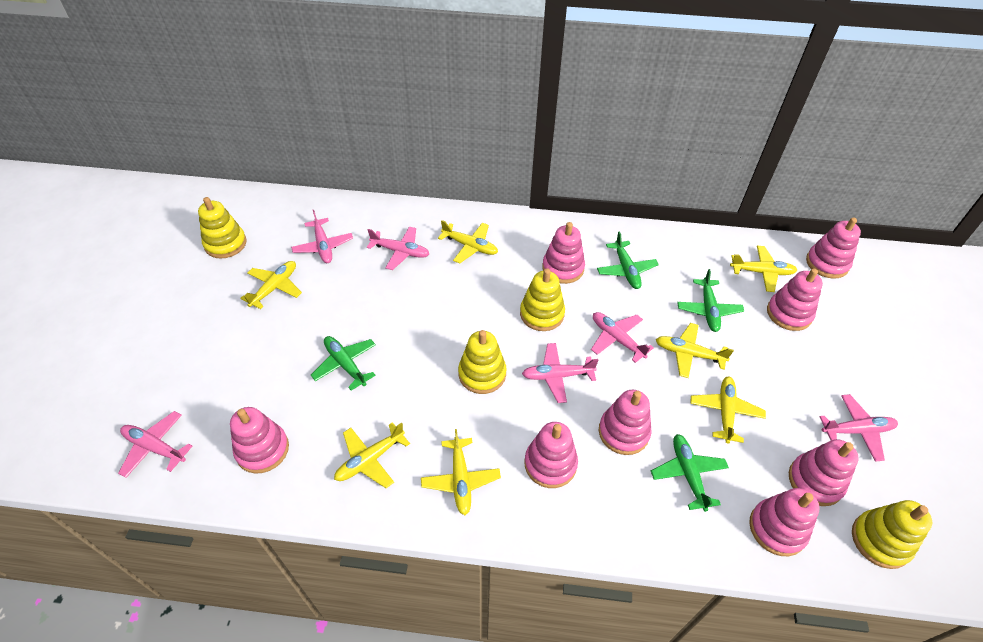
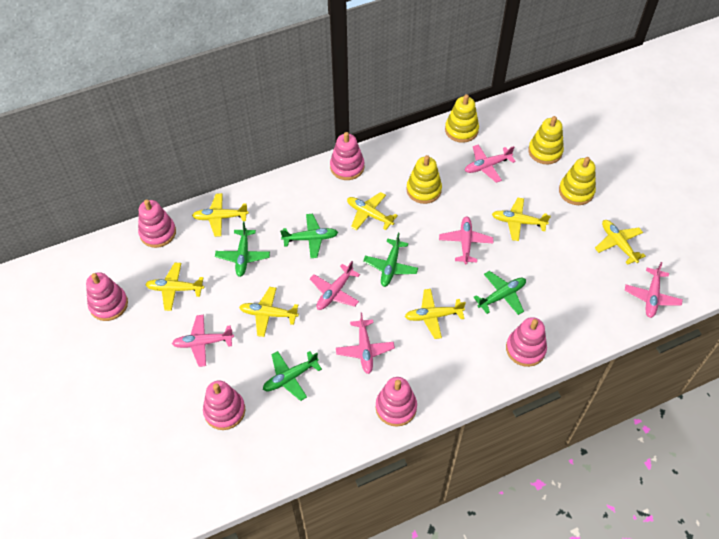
green plane: 4 -> 5
pink stacking toy: 8 -> 6

